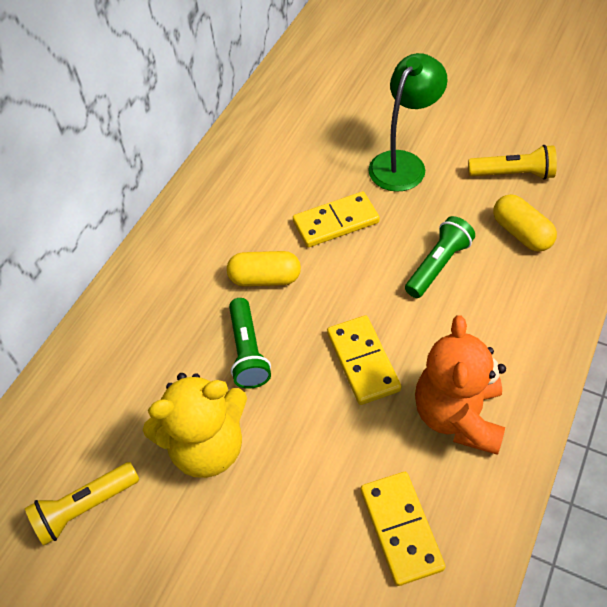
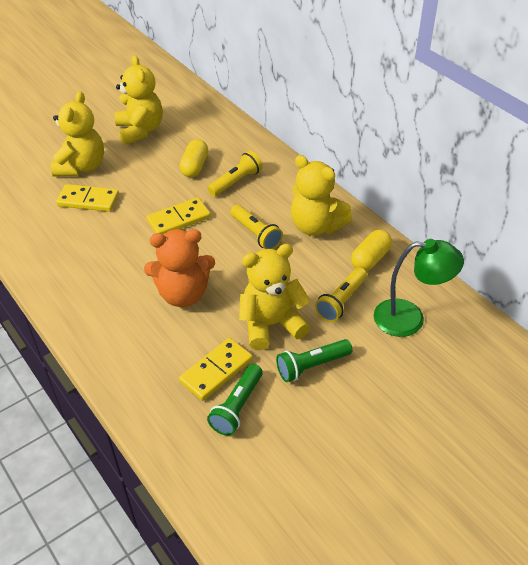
yellow flashlight: 2 -> 3
yellow teddy bear: 1 -> 4

